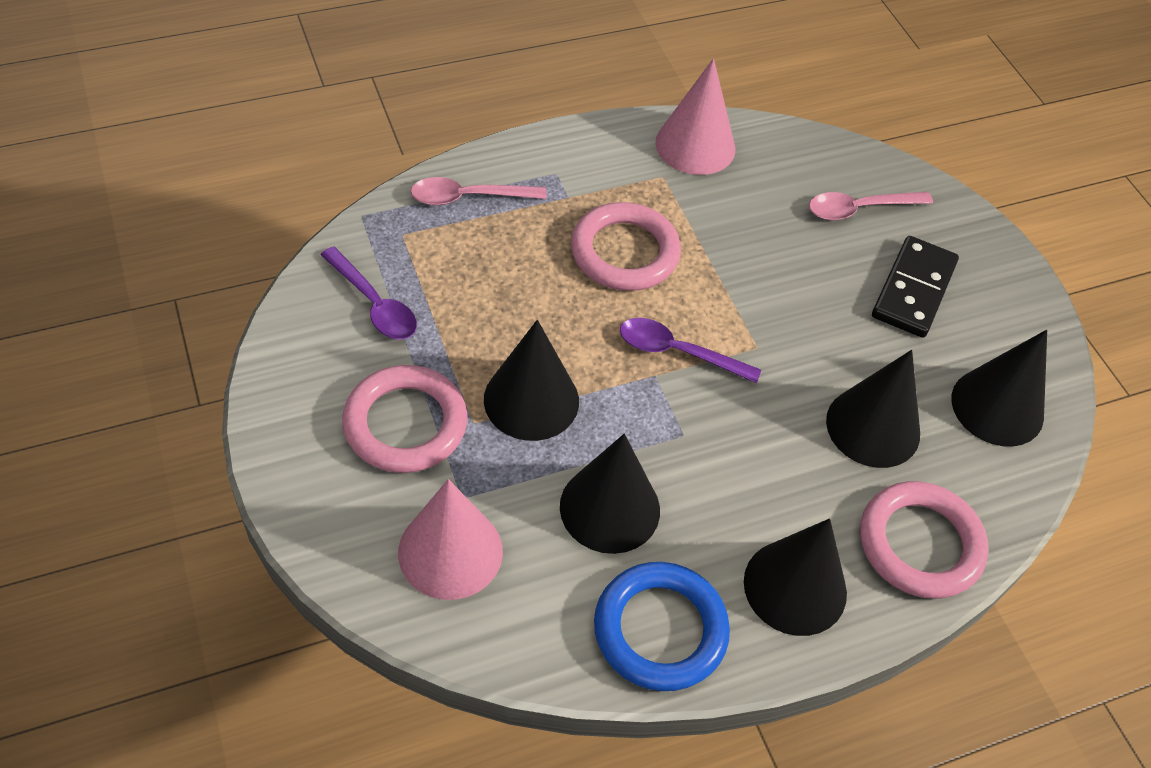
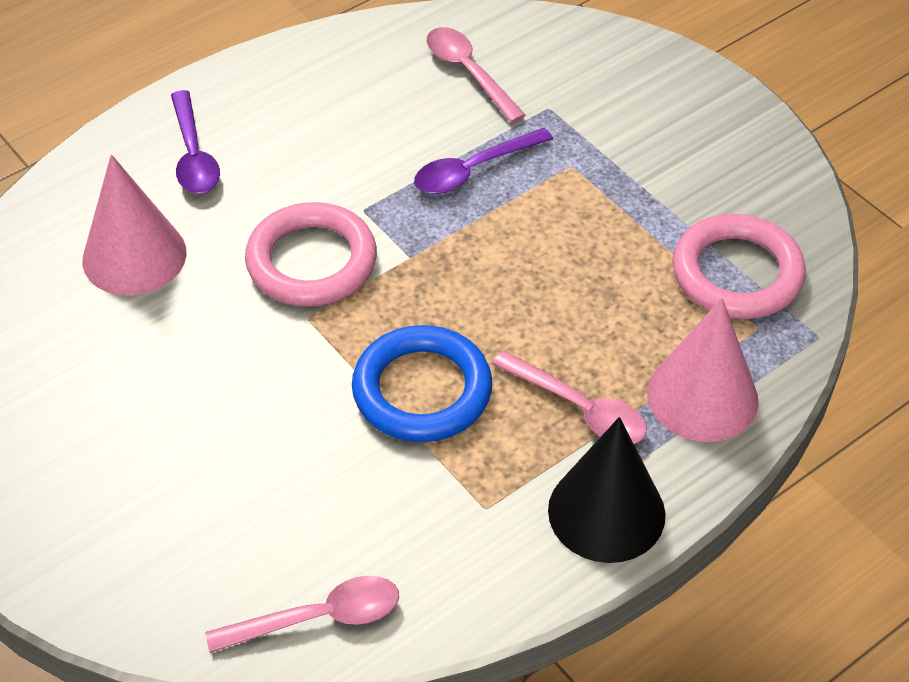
black cone: 5 -> 1
black domino: 1 -> 0
pink ring: 3 -> 2
pink spoon: 2 -> 3

